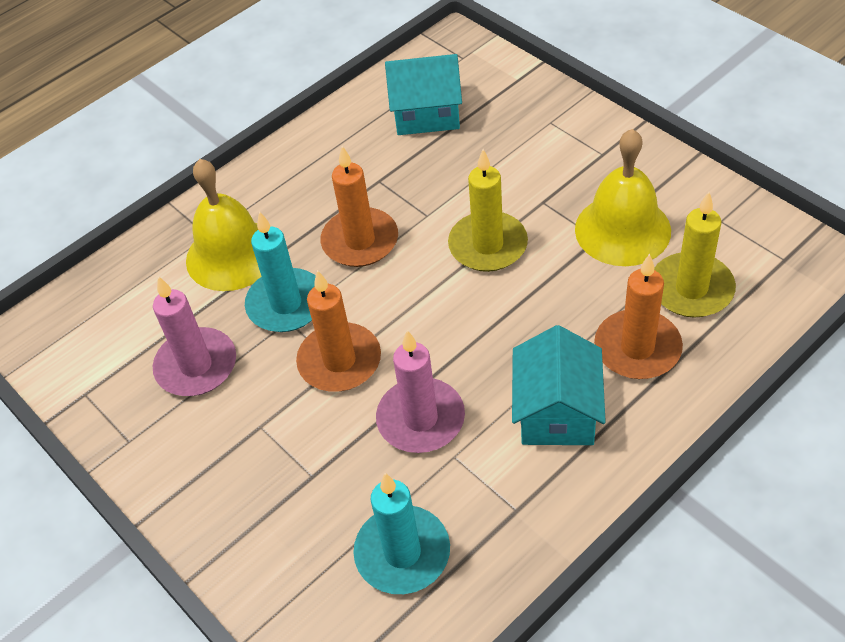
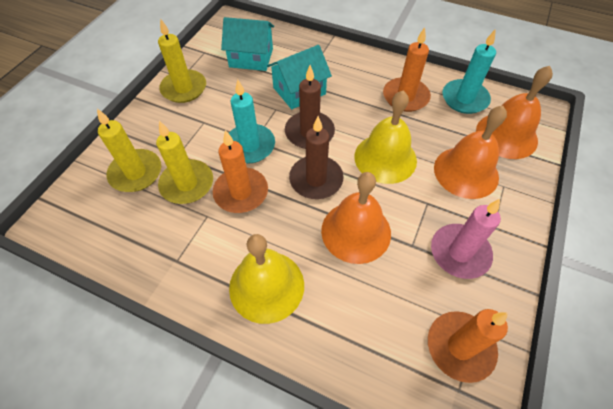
brown candle: 0 -> 2
orange bell: 0 -> 3
pink candle: 2 -> 1
yellow candle: 2 -> 3

